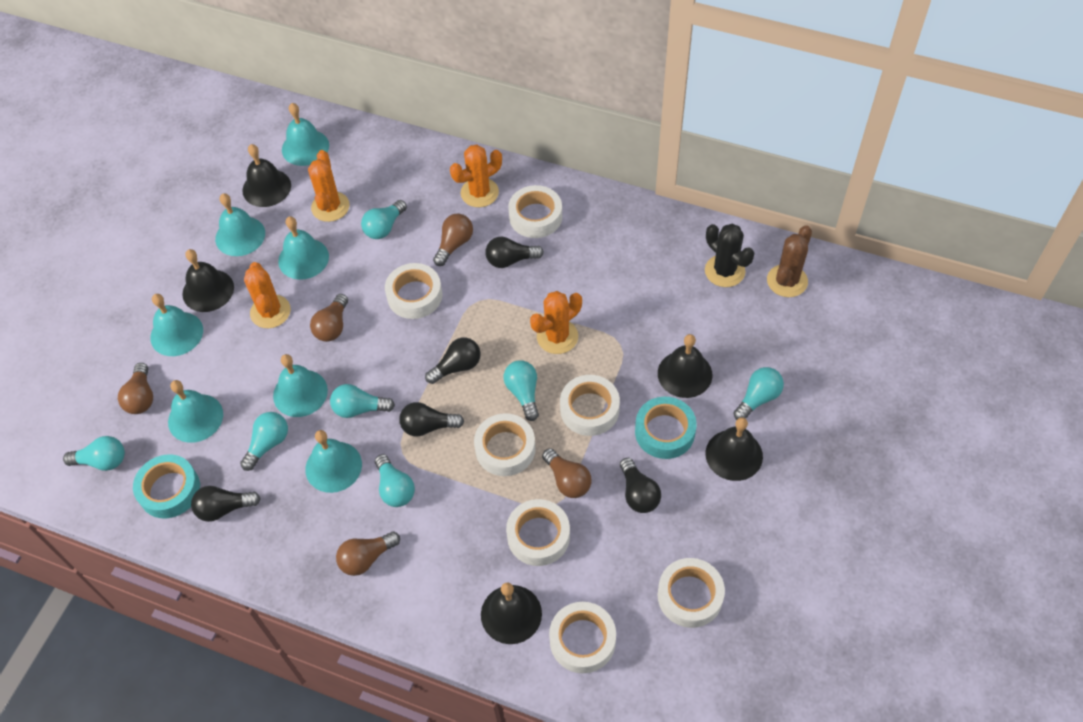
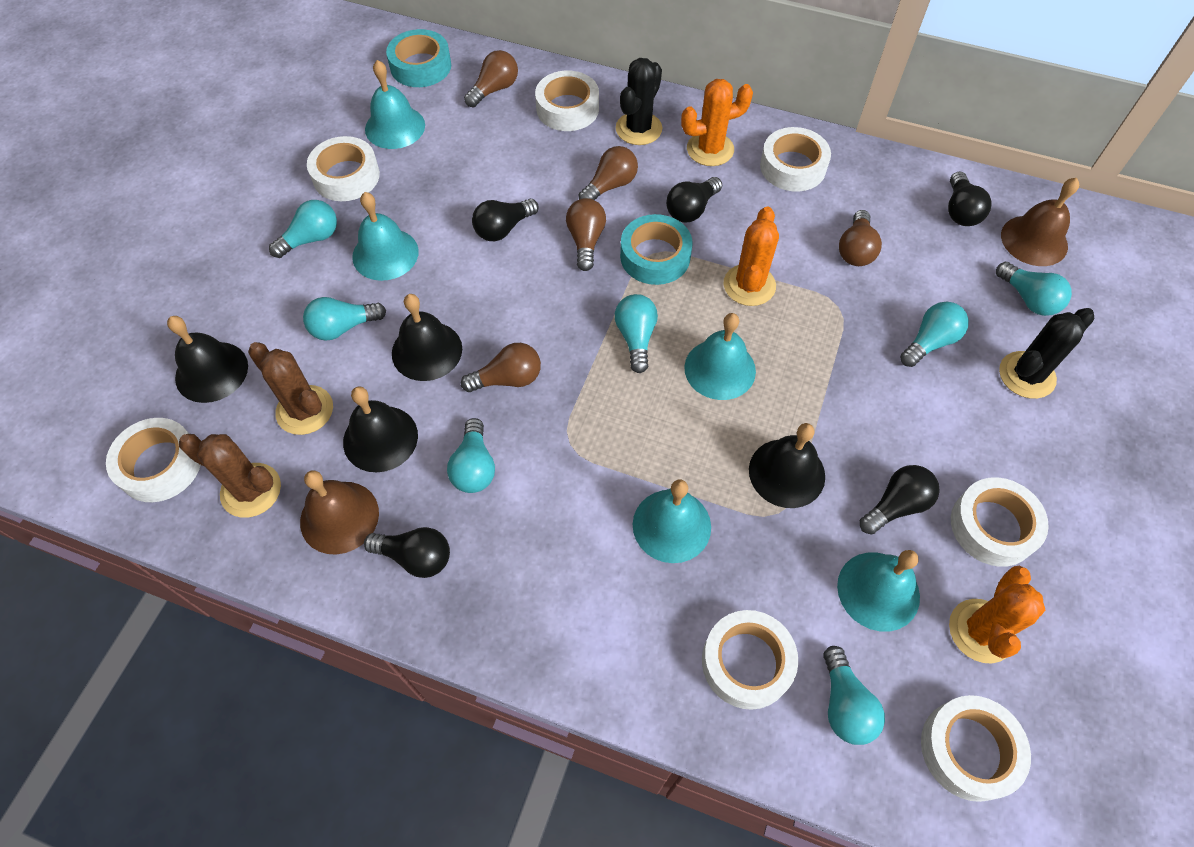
black bell: 5 -> 4
black cactus: 1 -> 2
brown bell: 0 -> 2
brown cactus: 1 -> 2
orange cactus: 4 -> 3
turquoise bell: 7 -> 5

